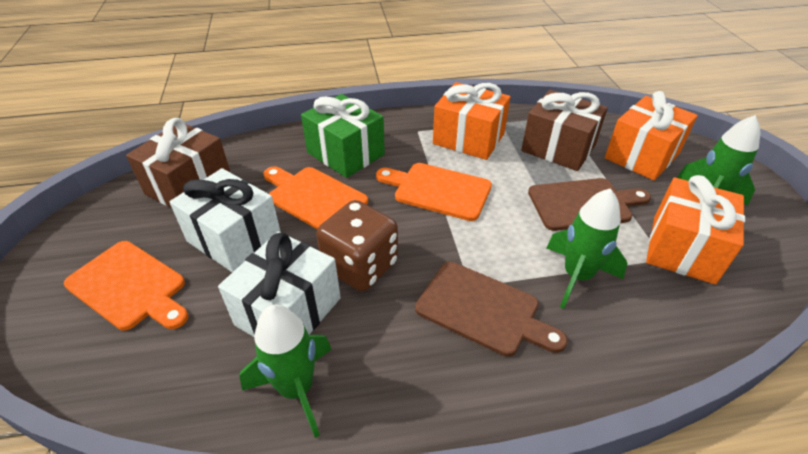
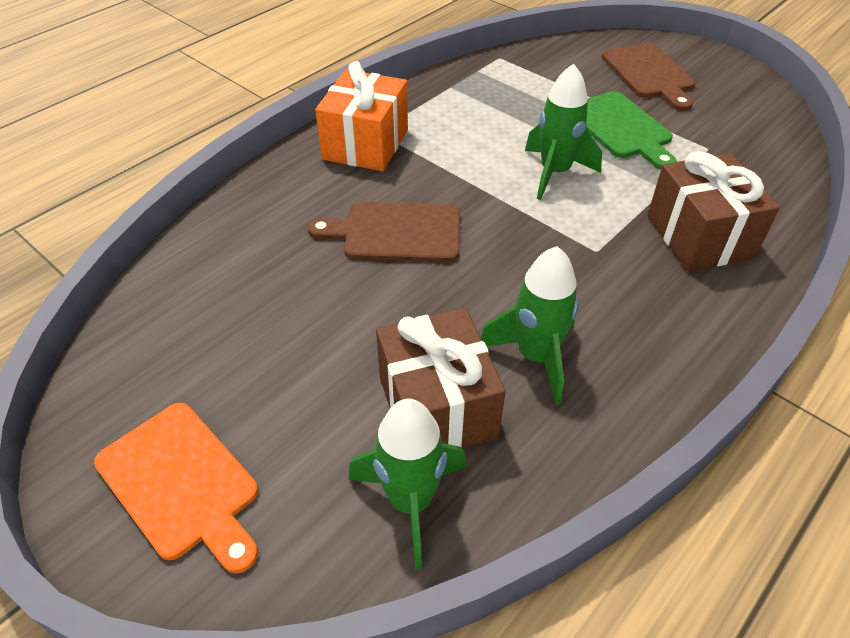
brown dice: 1 -> 0
green cutting board: 0 -> 1
green gift: 1 -> 0
orange cutting board: 3 -> 1
orange gift: 3 -> 1
white gift: 2 -> 0

